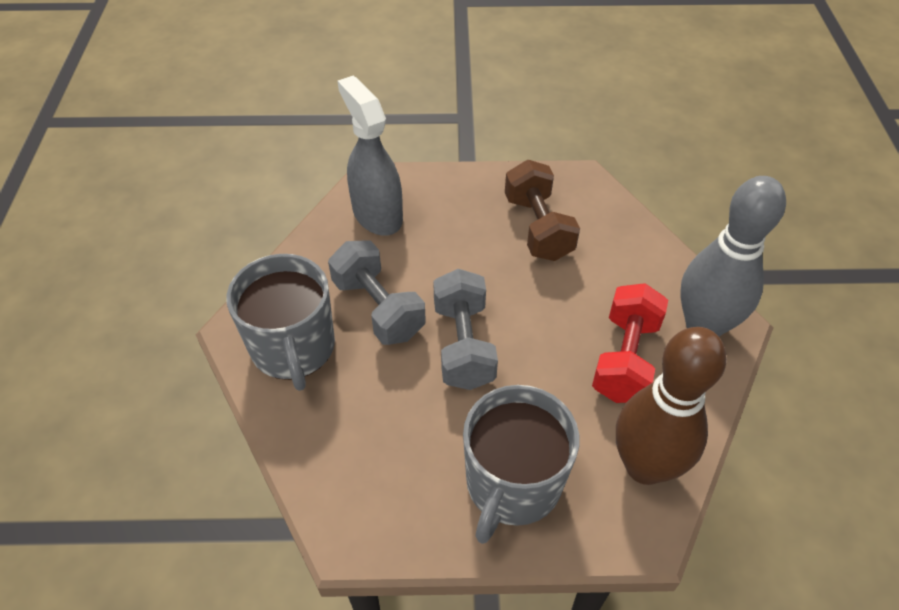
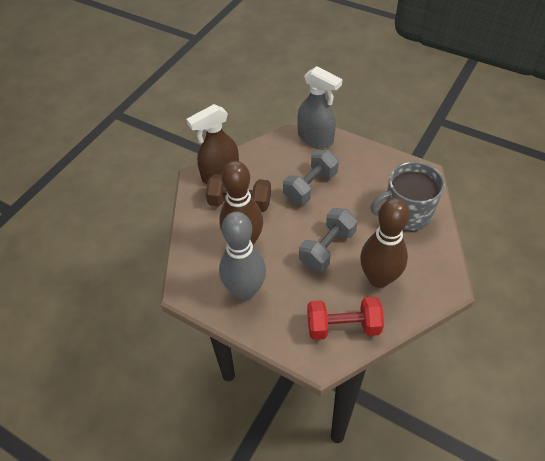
brown bowling pin: 1 -> 2
brown spray bottle: 0 -> 1
grey mug: 2 -> 1

